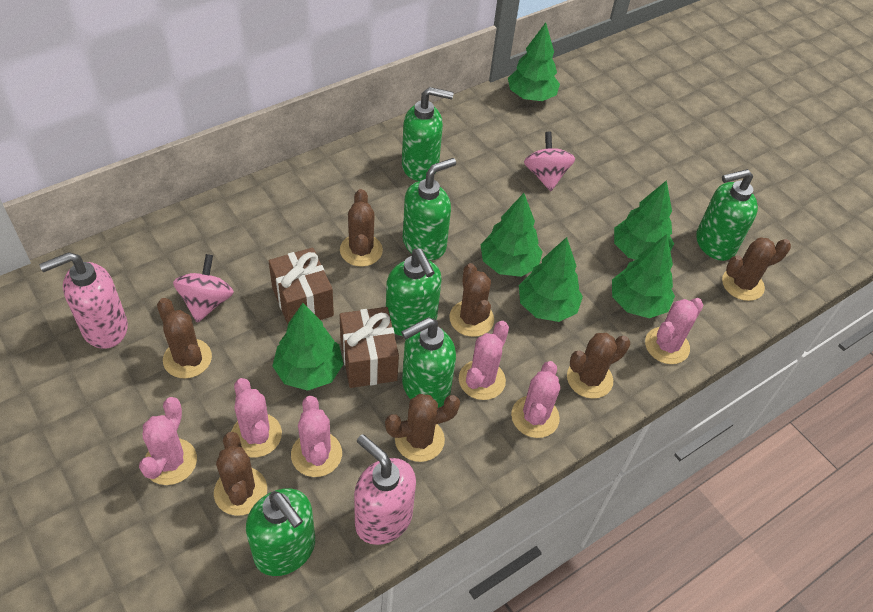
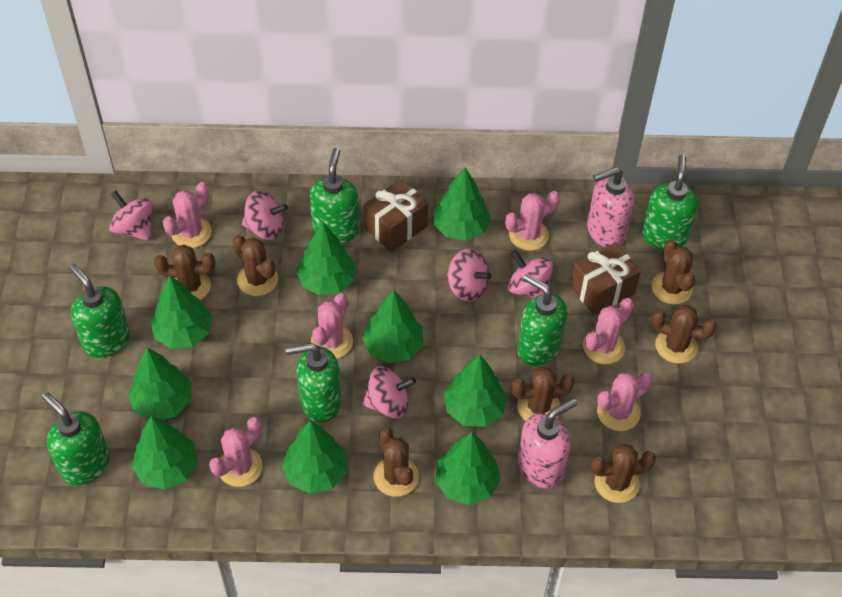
green tree: 6 -> 9
pink spinning top: 2 -> 5

